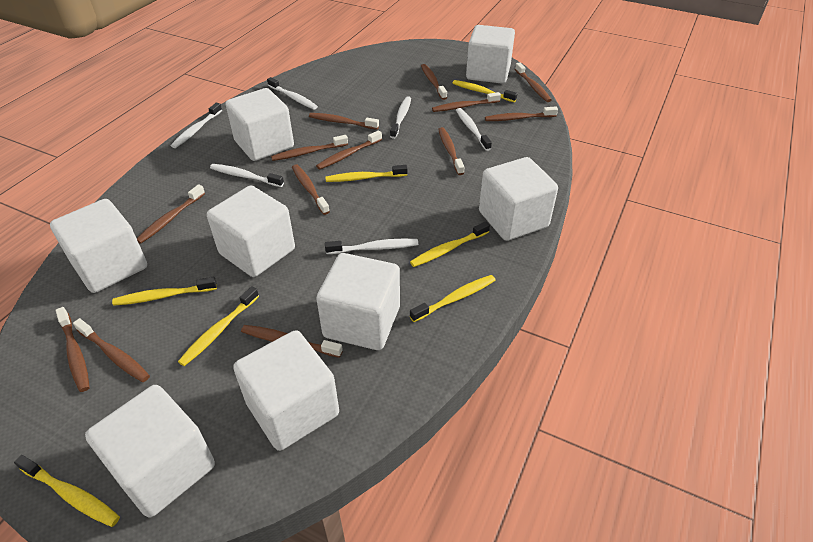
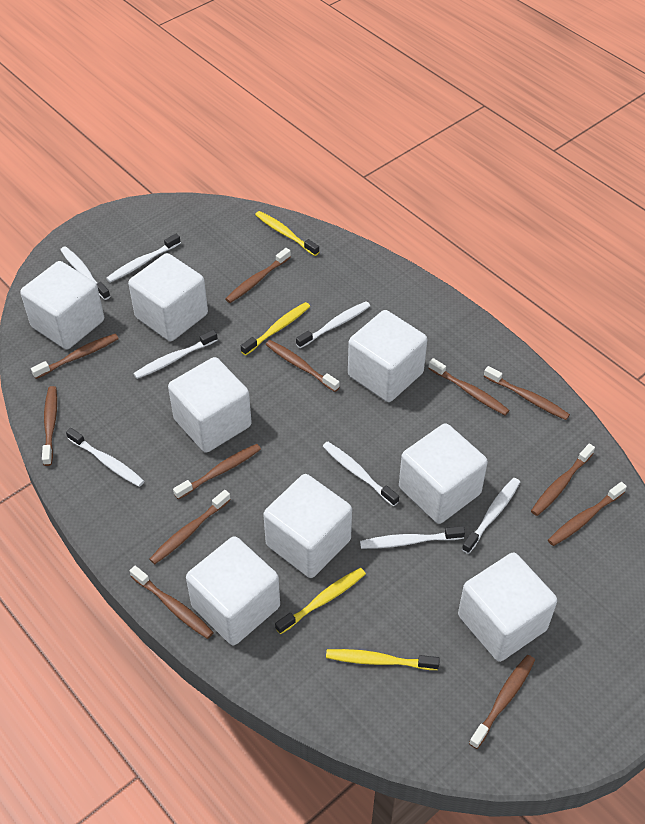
brown toothbrush: 13 -> 12
white toothbrush: 6 -> 8
yellow toothbrush: 7 -> 4

